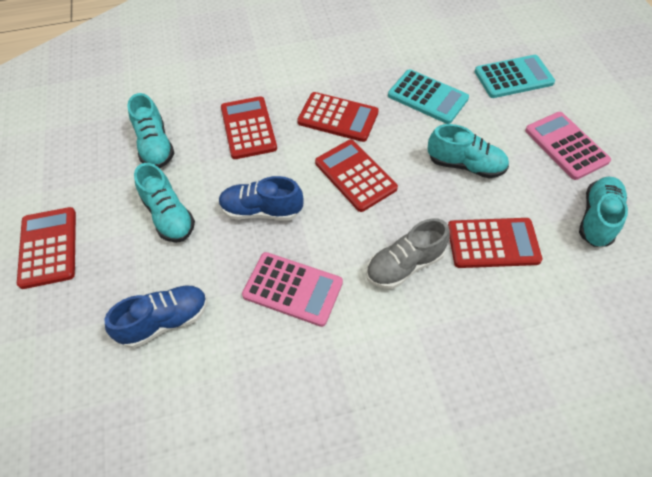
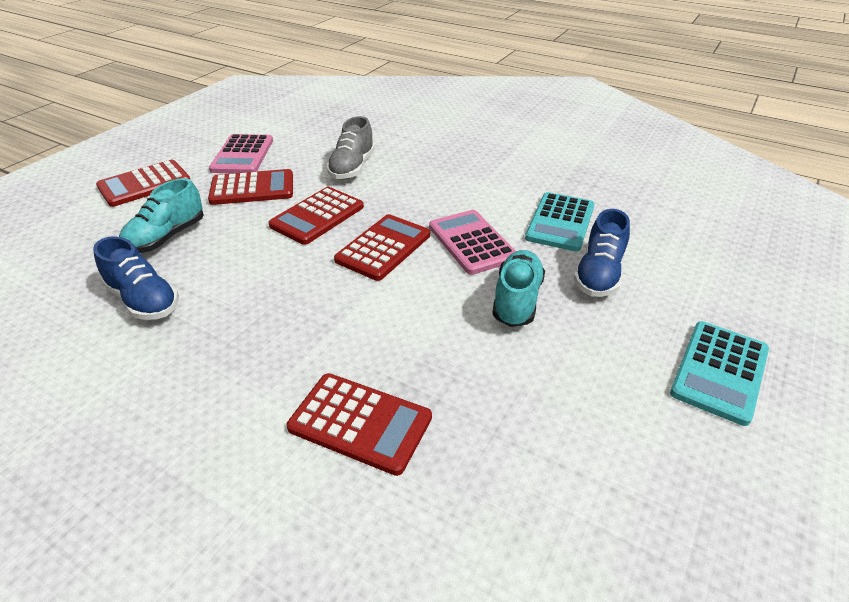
turquoise shoe: 4 -> 2

